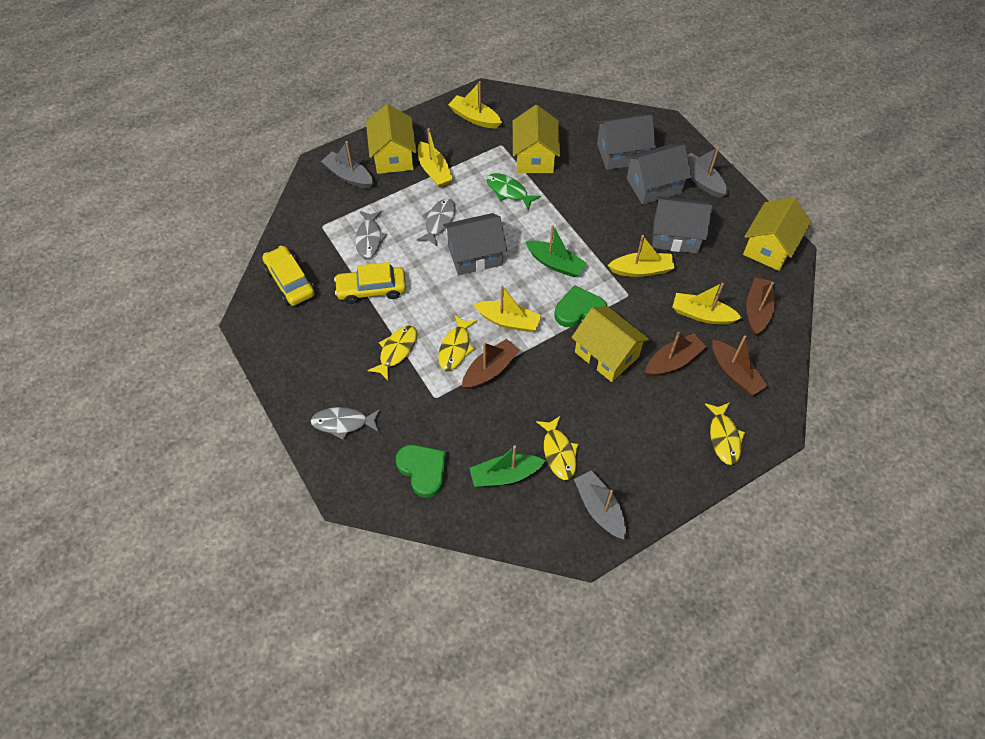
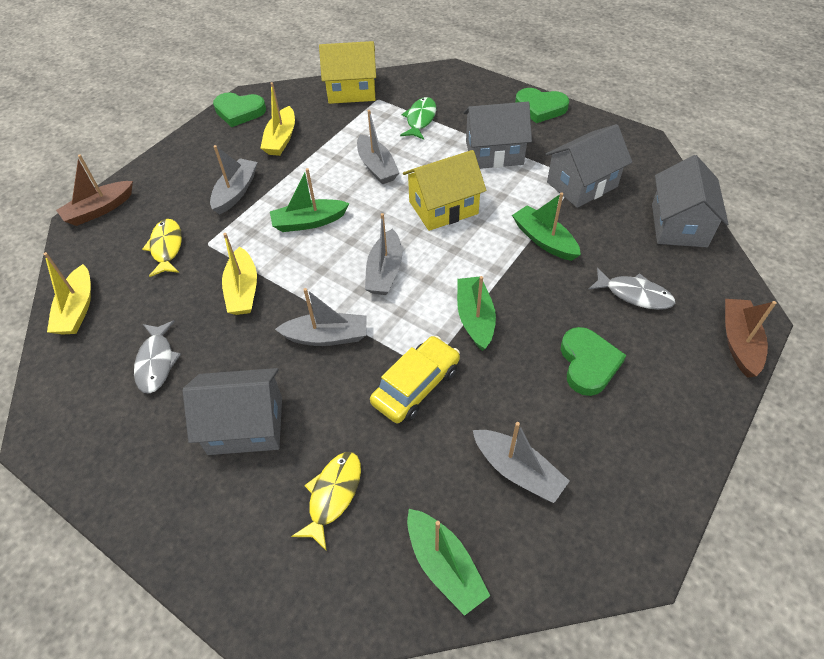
brown boat: 4 -> 2
green boat: 2 -> 4
green heart: 2 -> 3
grey boat: 3 -> 5
grey fish: 3 -> 2
yellow boat: 5 -> 3
yellow car: 2 -> 1
yellow fish: 4 -> 2
yellow house: 4 -> 2

